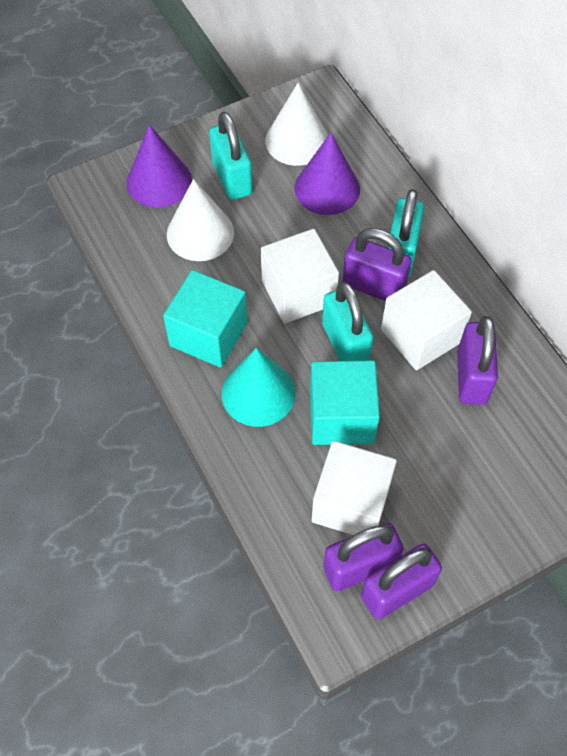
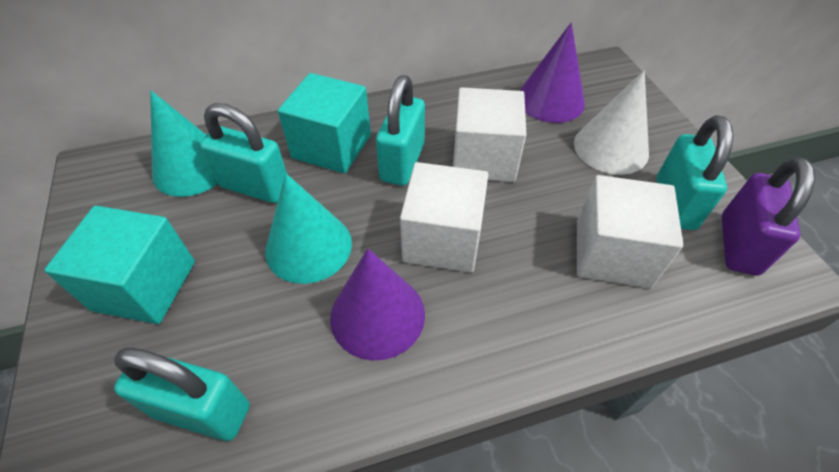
purple padlock: 4 -> 1
turquoise cone: 1 -> 2
turquoise padlock: 3 -> 4
white cone: 2 -> 1

